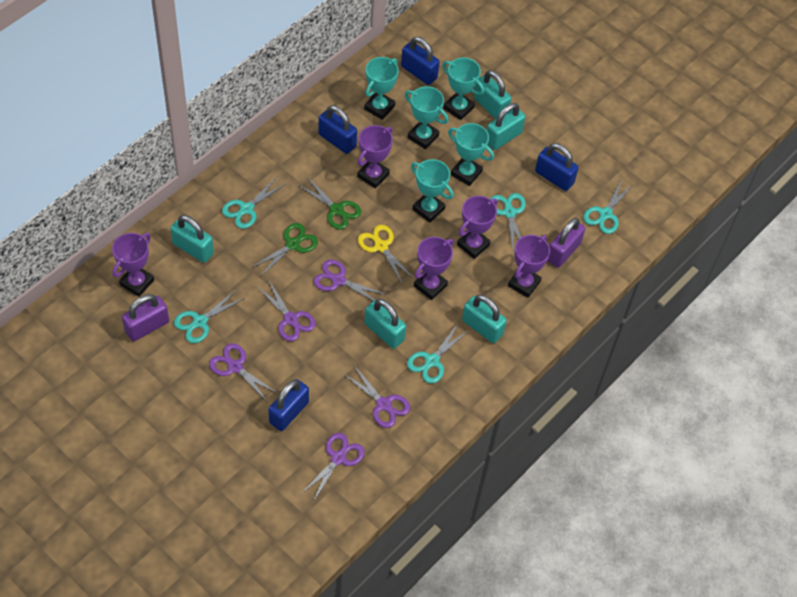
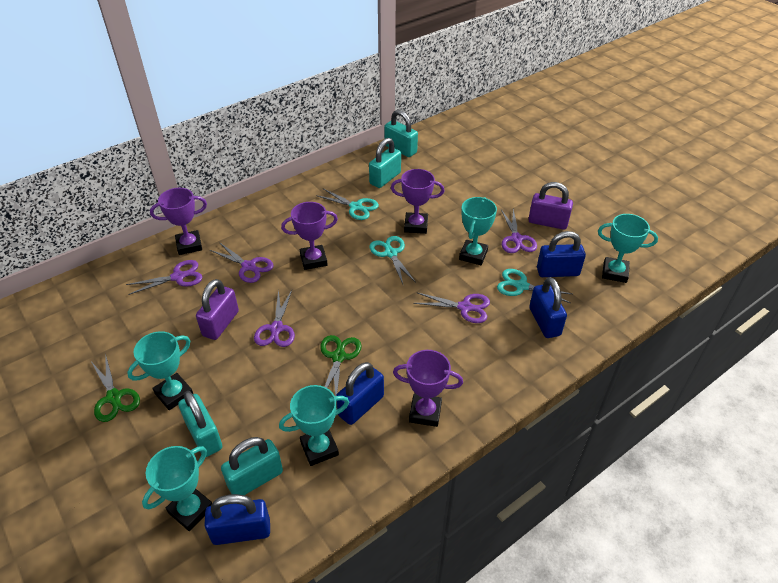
purple trophy: 5 -> 4
turquoise padlock: 5 -> 4
turquoise scissors: 5 -> 3
yellow scissors: 1 -> 0

